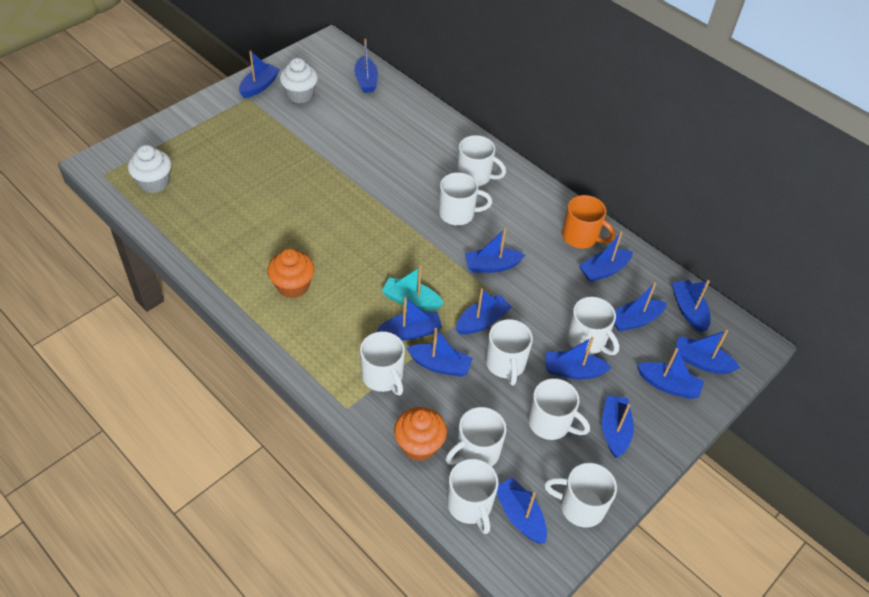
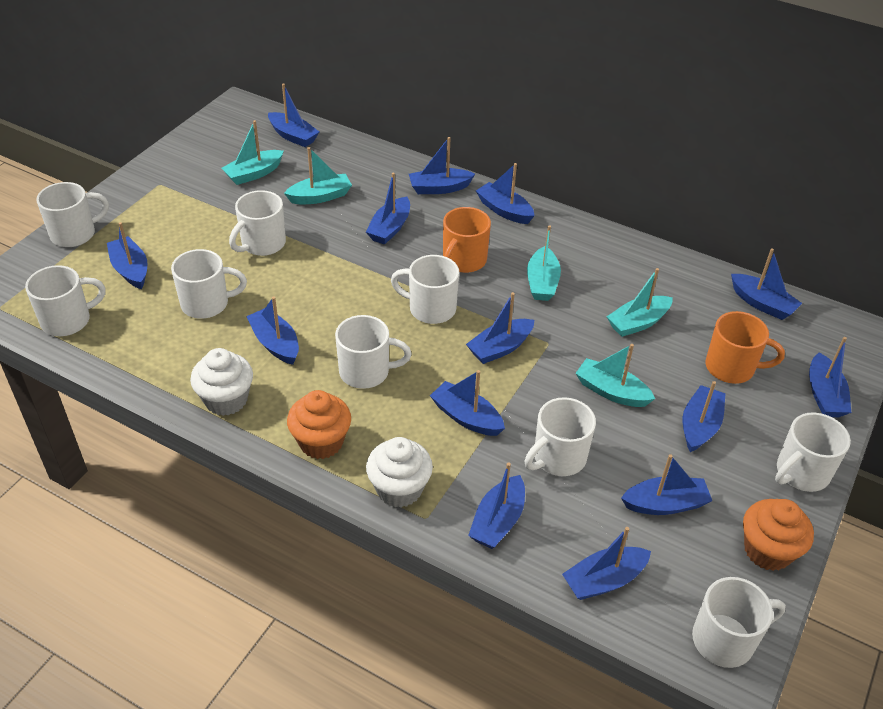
orange mug: 1 -> 2
turquoise boat: 1 -> 5

